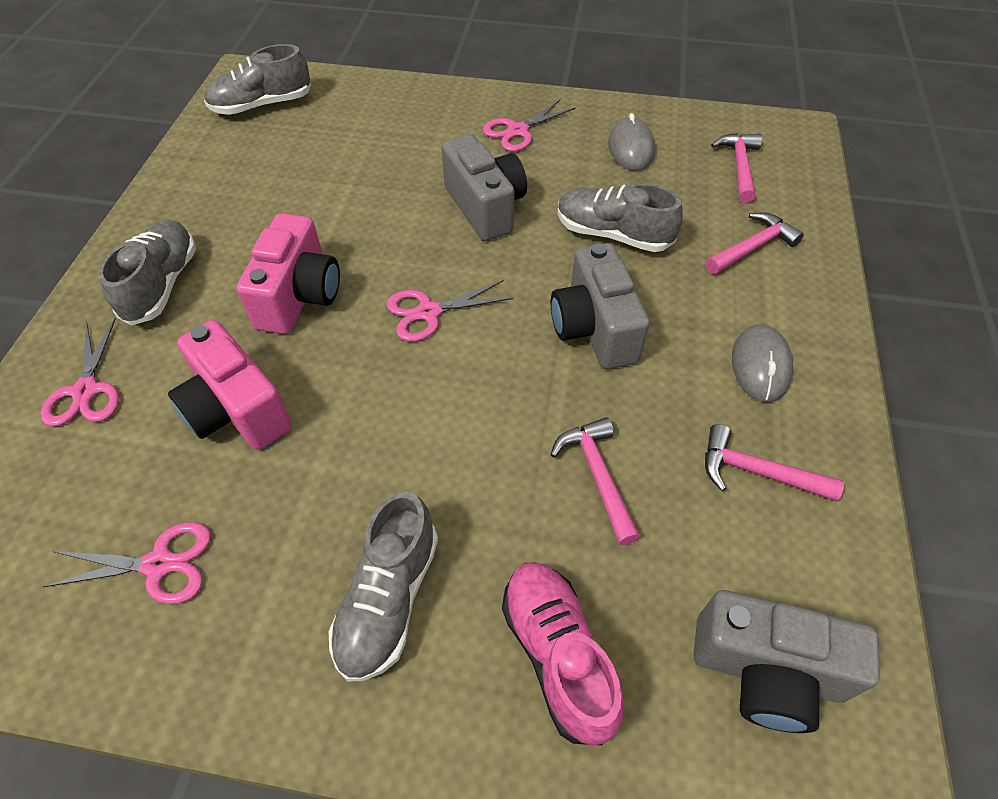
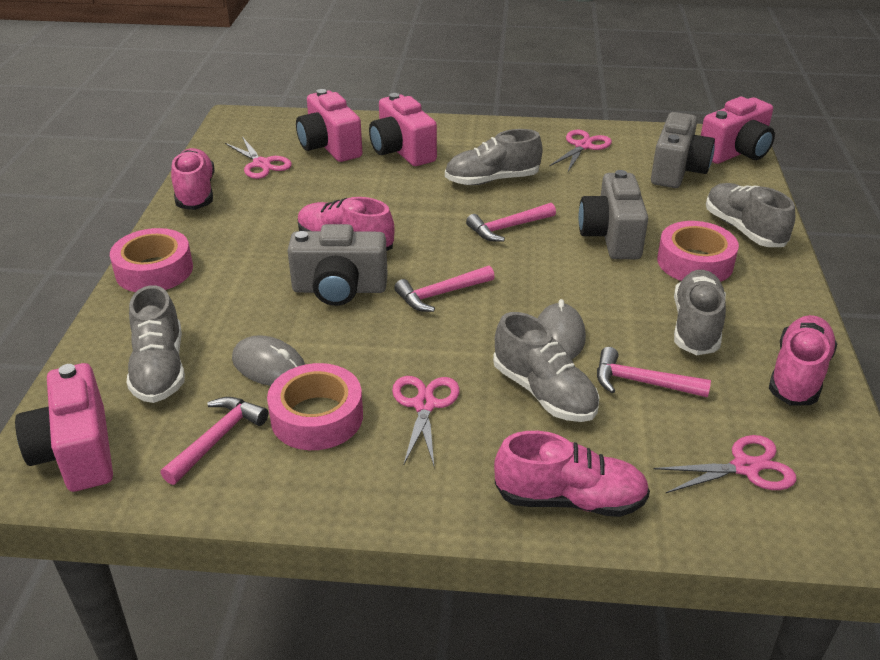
grey shoe: 4 -> 5
pink camera: 2 -> 4
pink shoe: 1 -> 4
pink tape: 0 -> 3

